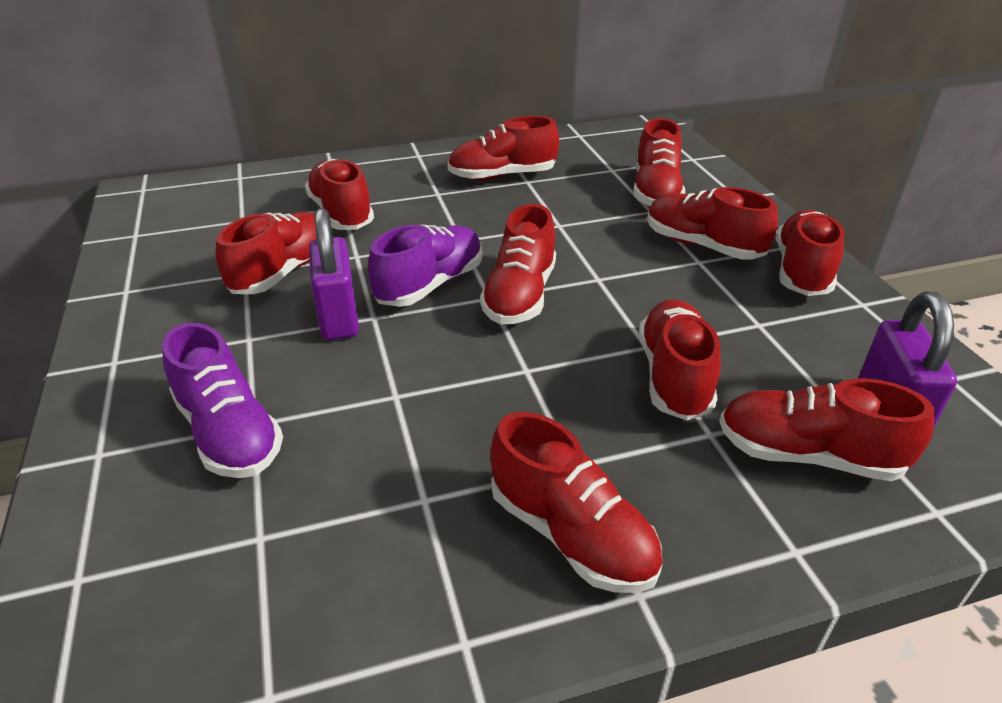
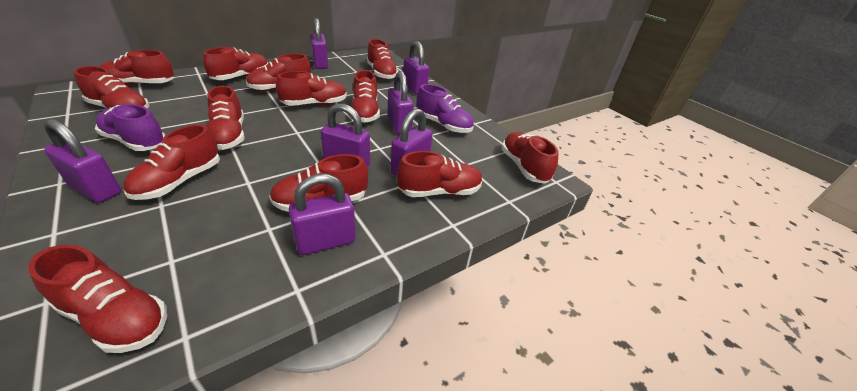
purple padlock: 2 -> 7
red shoe: 10 -> 13

